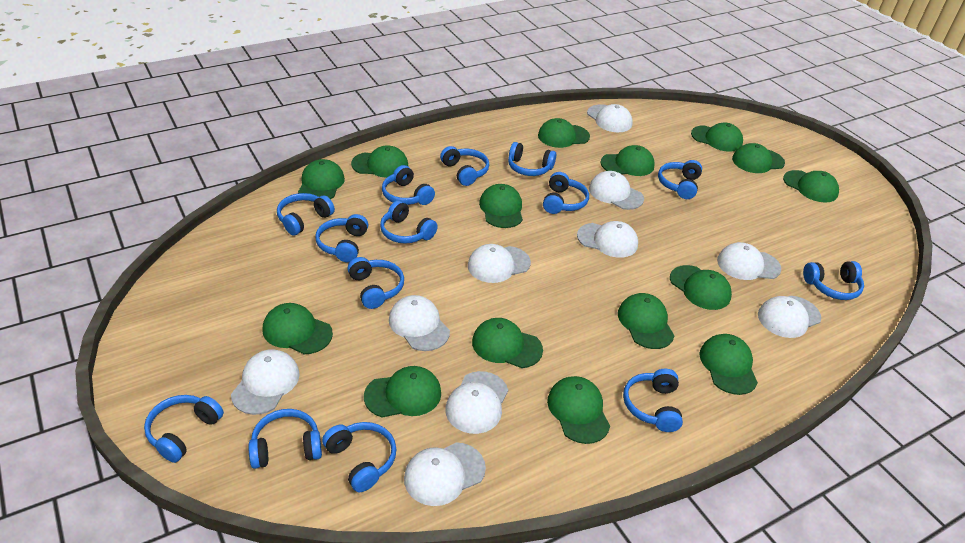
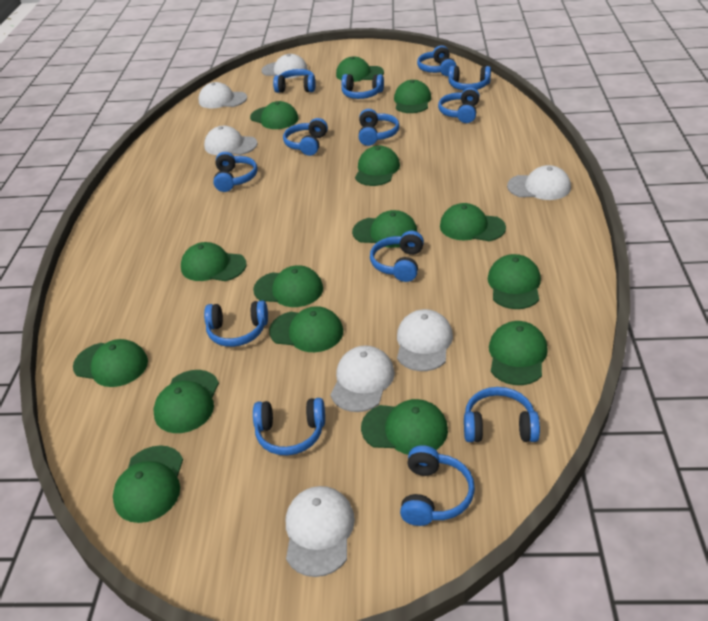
blue headphones: 14 -> 13
white cap: 10 -> 7

